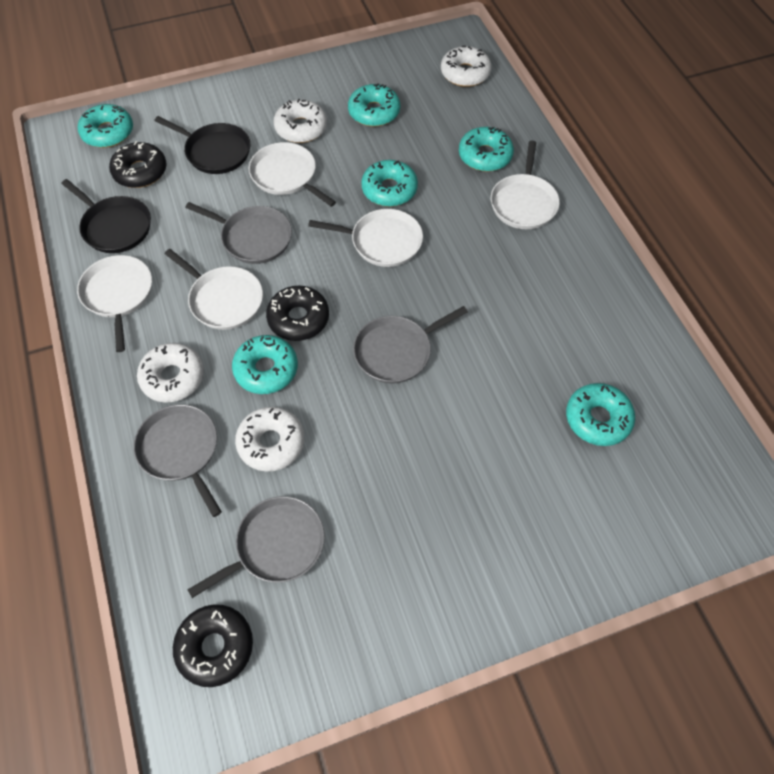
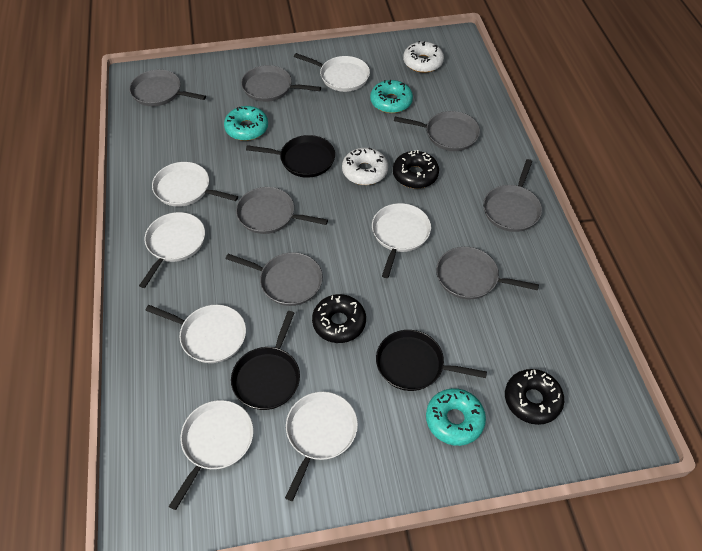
black pan: 2 -> 3
grey pan: 4 -> 7
turquoise donut: 6 -> 3
white donut: 4 -> 2
white pan: 5 -> 7

